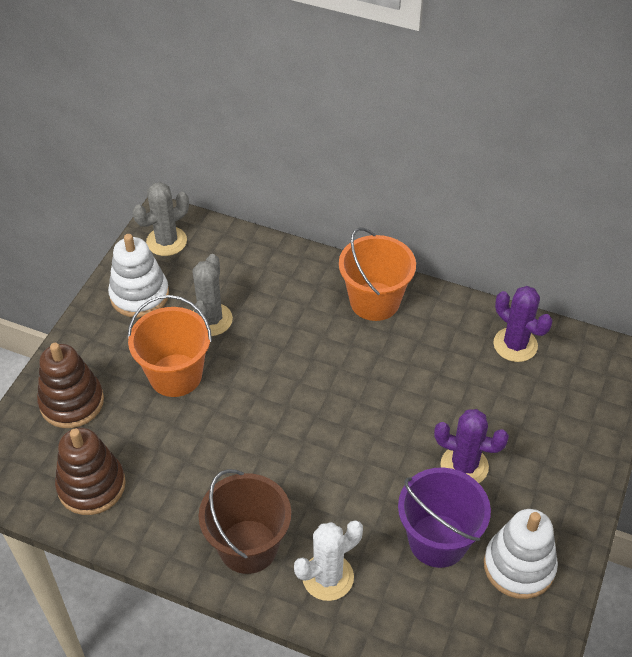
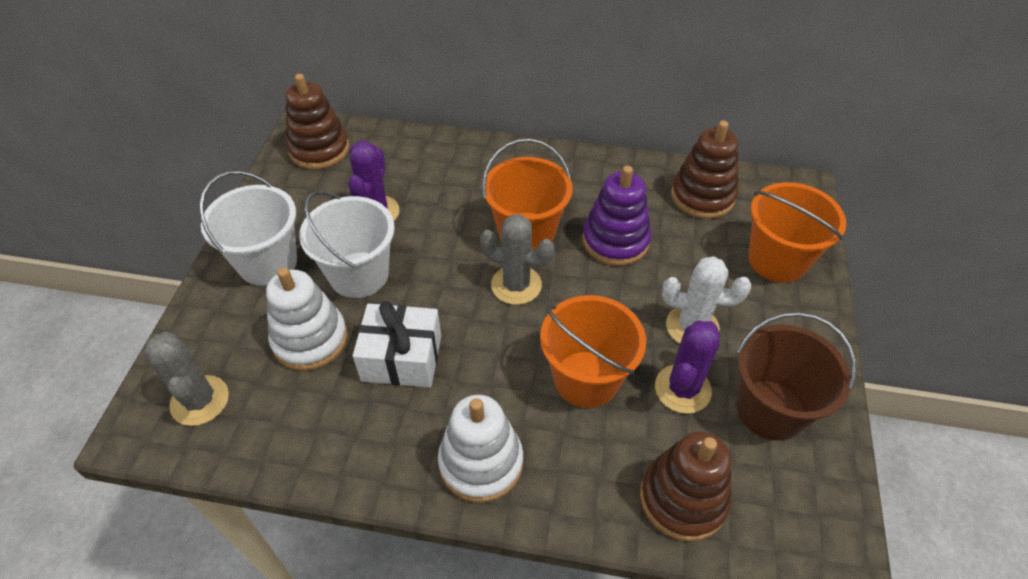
brown stacking toy: 2 -> 3
orange bucket: 2 -> 3
purple bucket: 1 -> 0
purple stacking toy: 0 -> 1
white bucket: 0 -> 2
white gift: 0 -> 1

